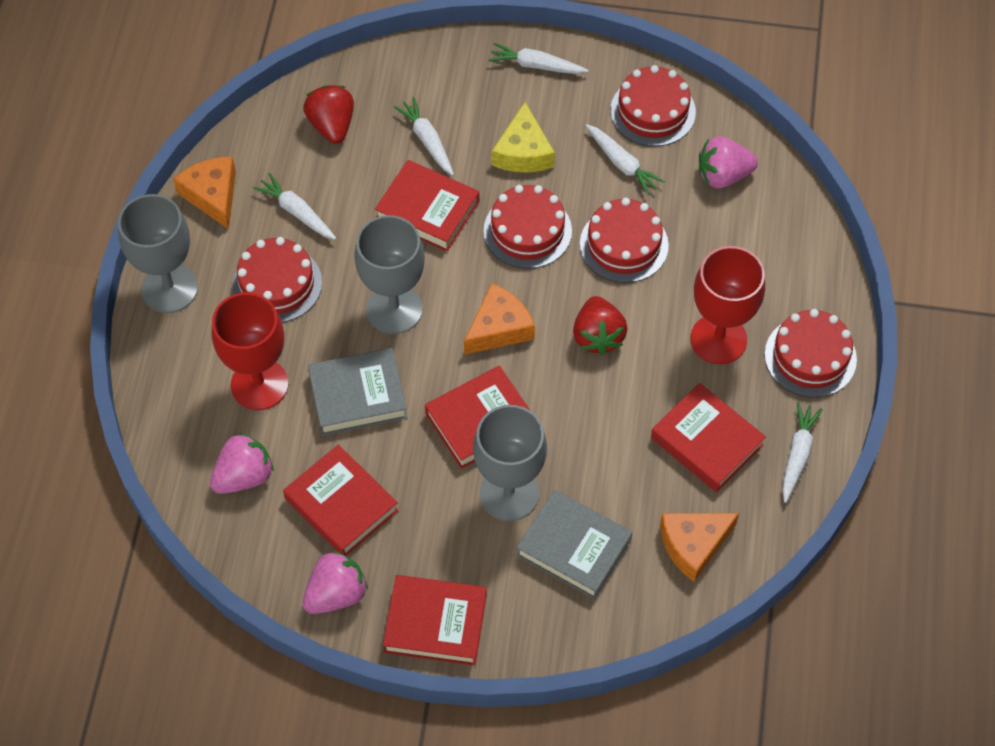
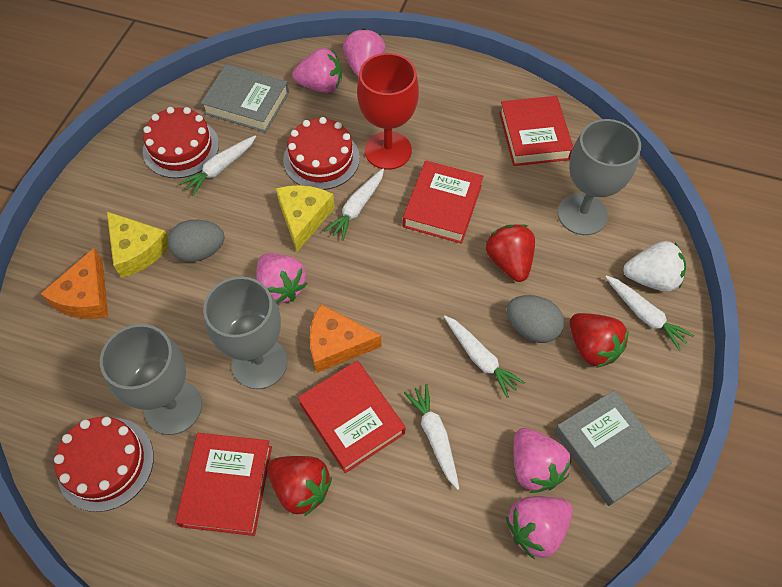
grey egg: 0 -> 2
orange cheese: 3 -> 2
pink strawberry: 3 -> 5
red book: 5 -> 4
red cake: 5 -> 3
red goblet: 2 -> 1
red strawberry: 2 -> 3
white strawberry: 0 -> 1
yellow cheese: 1 -> 2

